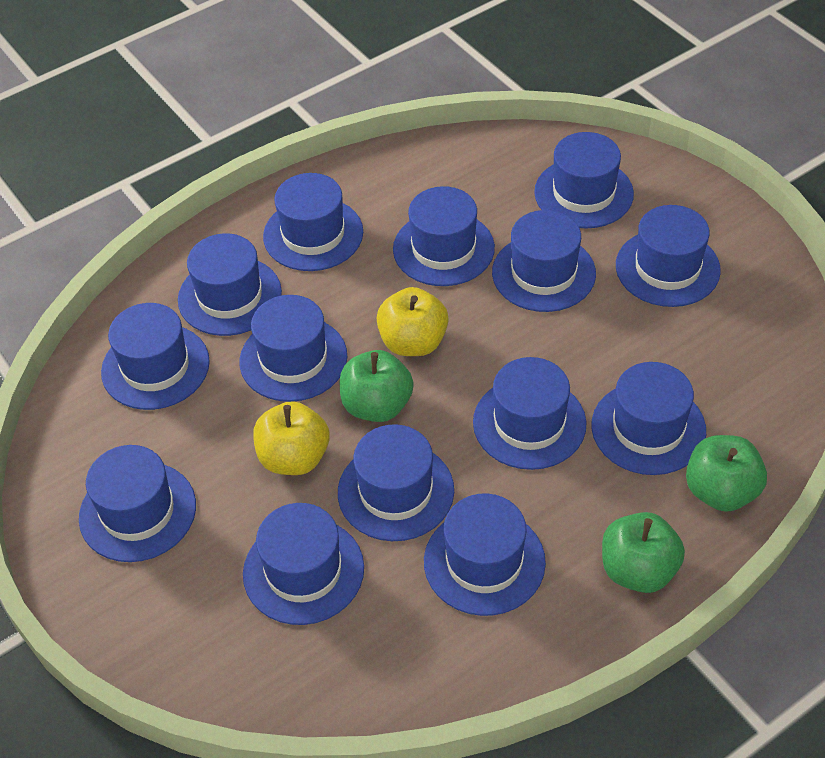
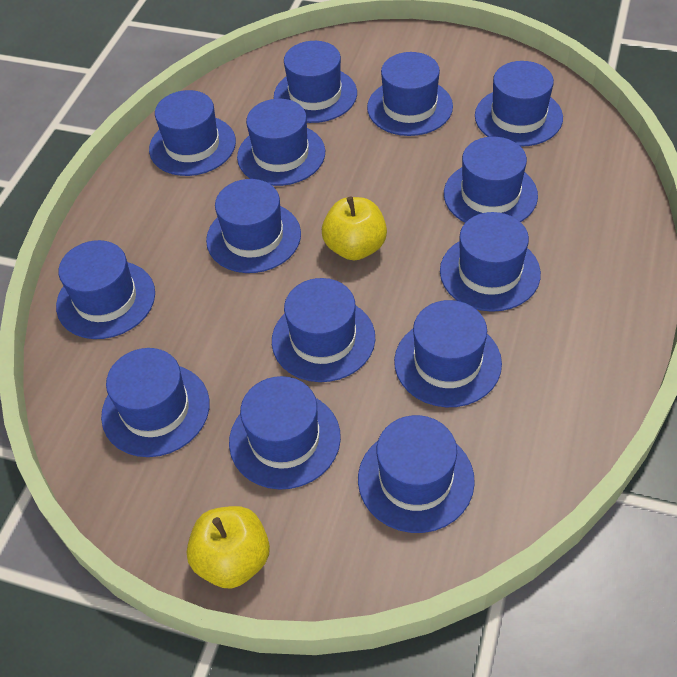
green apple: 3 -> 0

